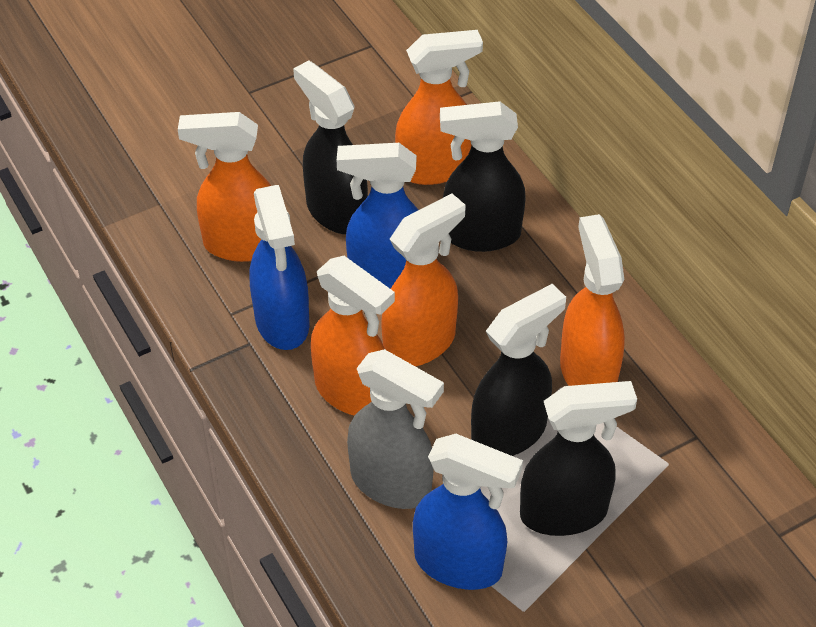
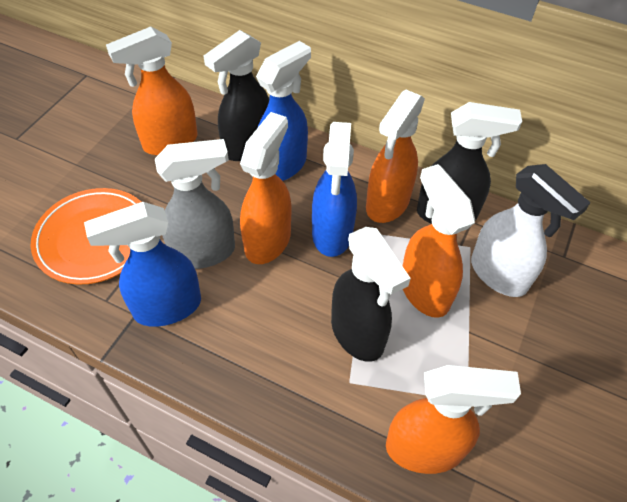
black spray bottle: 4 -> 3
orange plate: 0 -> 1
white spray bottle: 0 -> 1

